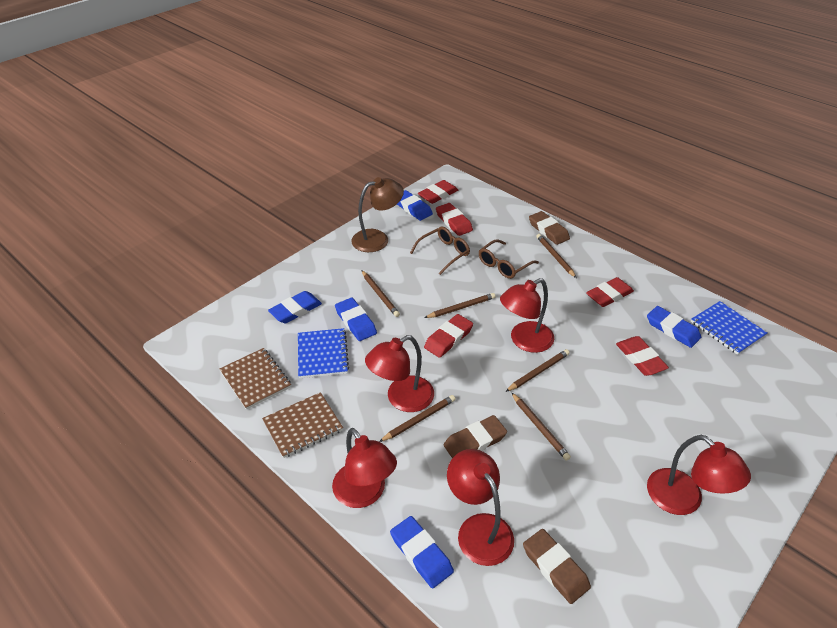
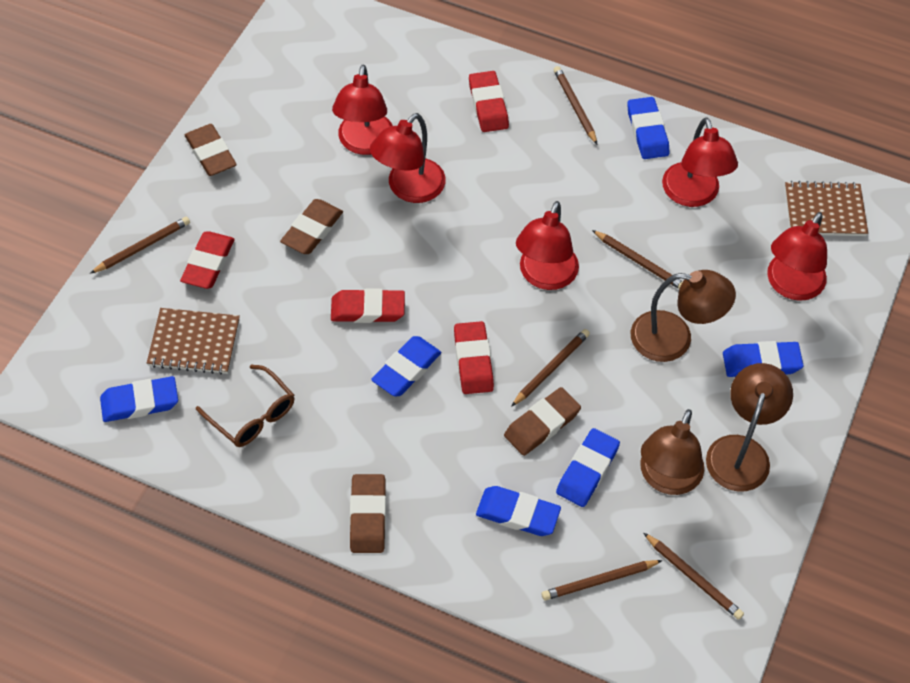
blue eraser: 5 -> 6
blue notebook: 2 -> 0
brown eraser: 3 -> 4
brown glasses: 2 -> 1
brown lamp: 1 -> 3
red eraser: 5 -> 4

